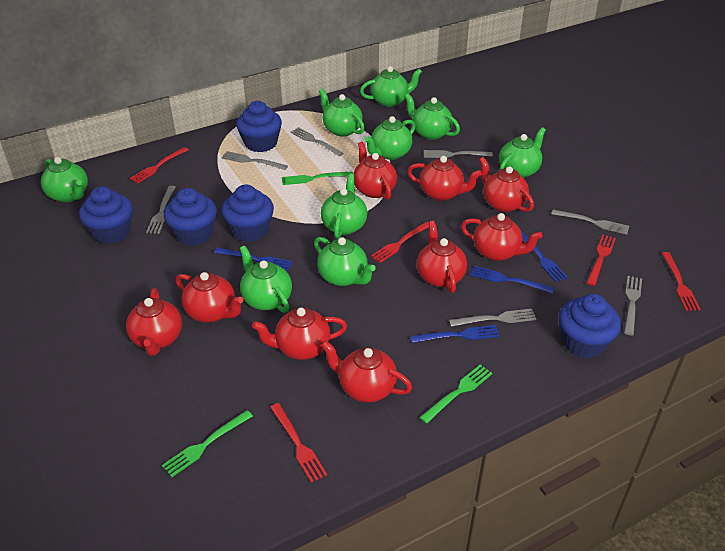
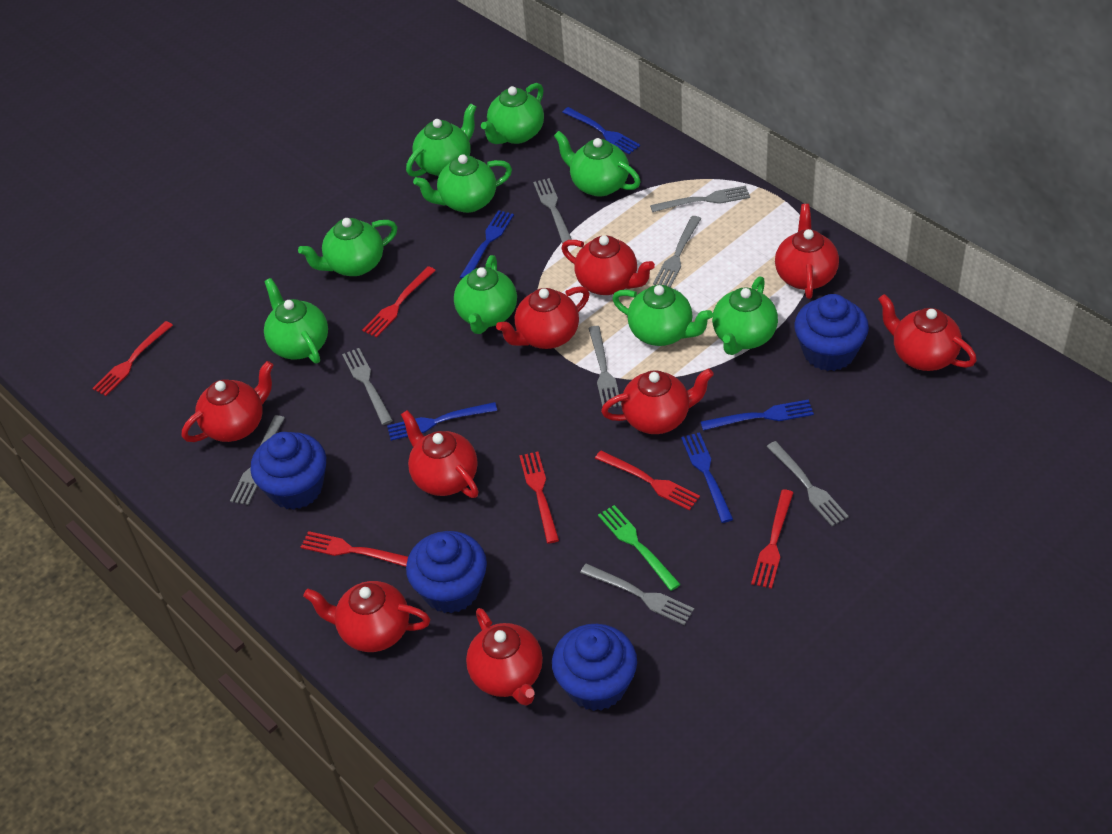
blue cupcake: 5 -> 4
blue fork: 4 -> 5
green fork: 3 -> 1
grey fork: 7 -> 8
red fork: 5 -> 6

